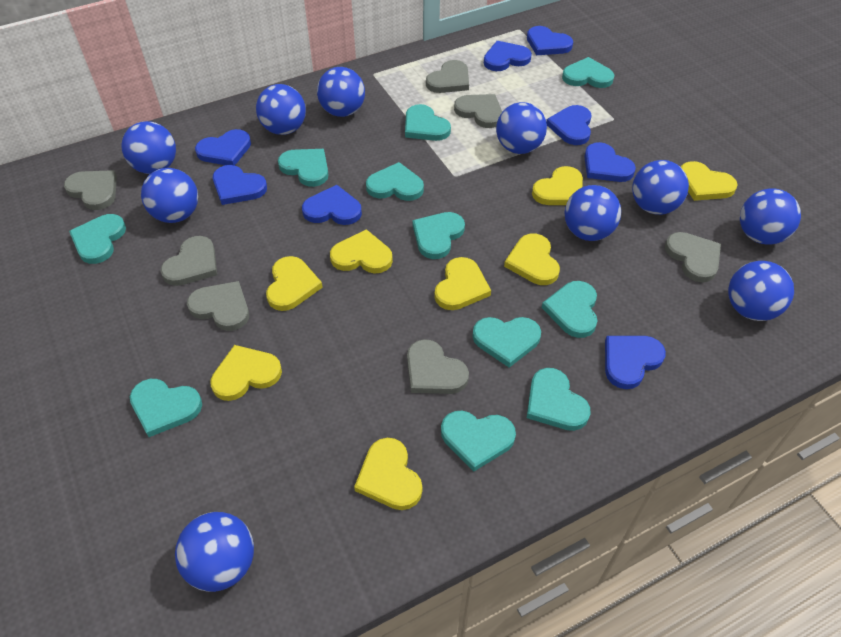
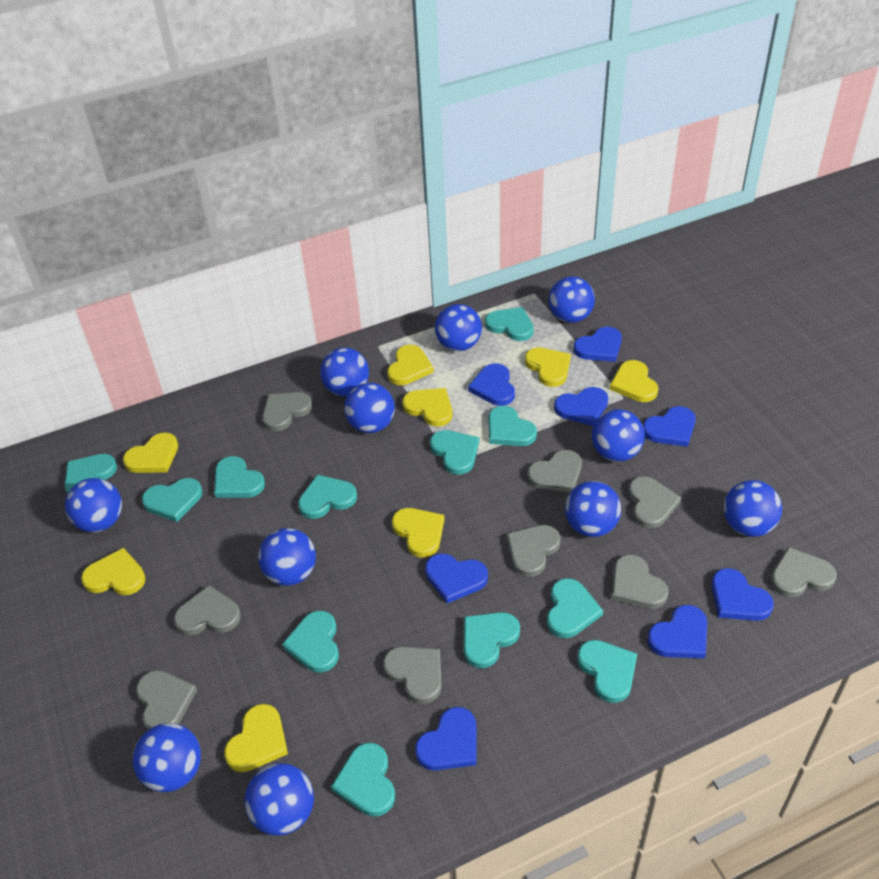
blue ball: 10 -> 11
grey heart: 7 -> 9
turquoise heart: 11 -> 12

